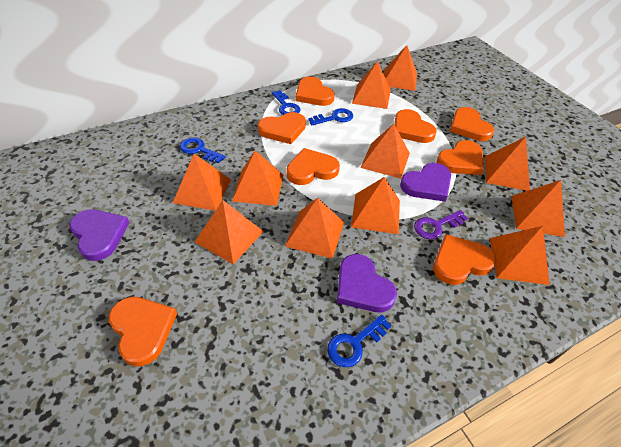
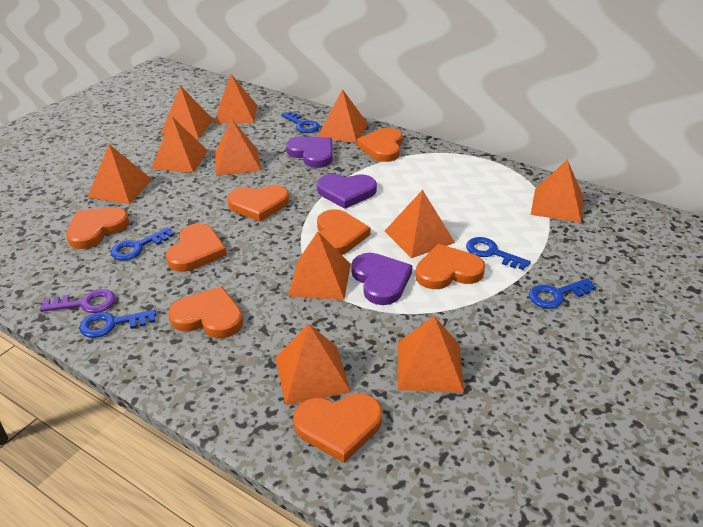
blue key: 4 -> 5

